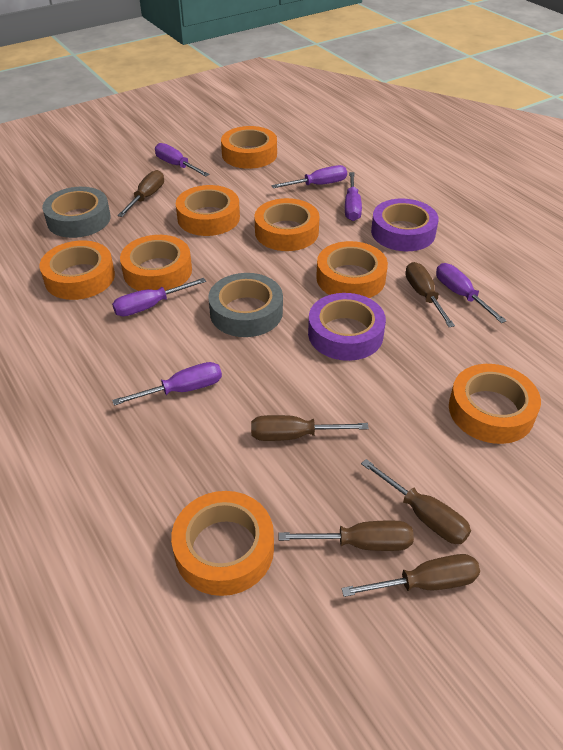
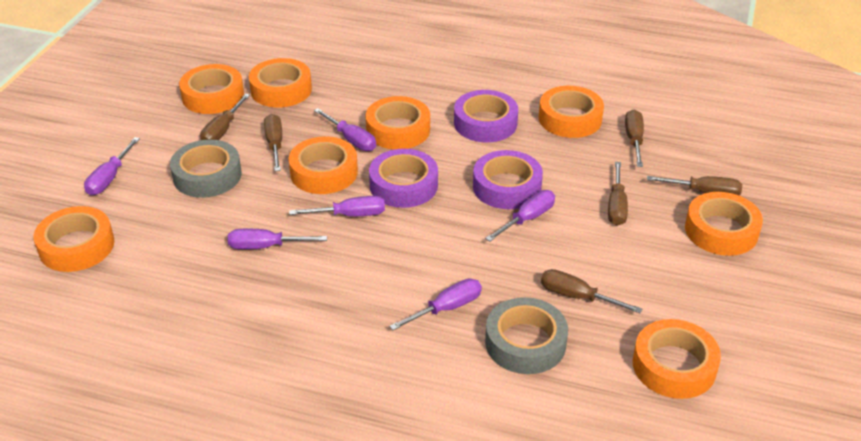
purple tape: 2 -> 3

